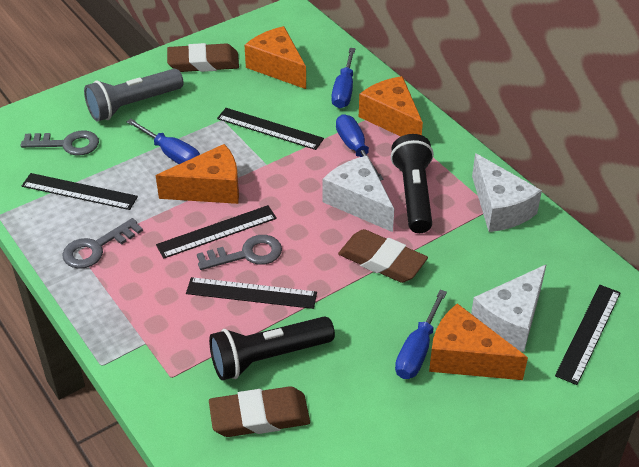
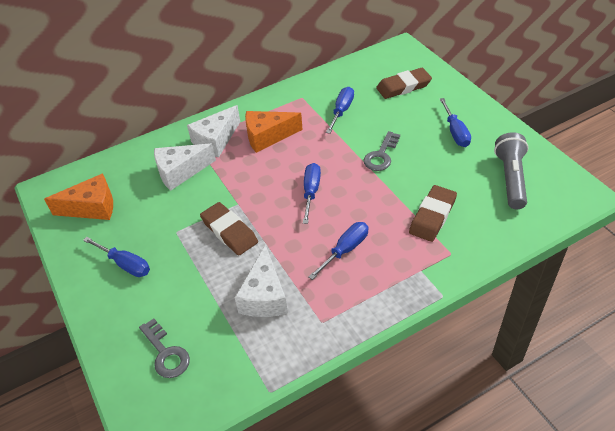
black flashlight: 2 -> 0
black ruler: 5 -> 0
blue screwdriver: 4 -> 5
grey key: 3 -> 2
orange cheese: 4 -> 2

